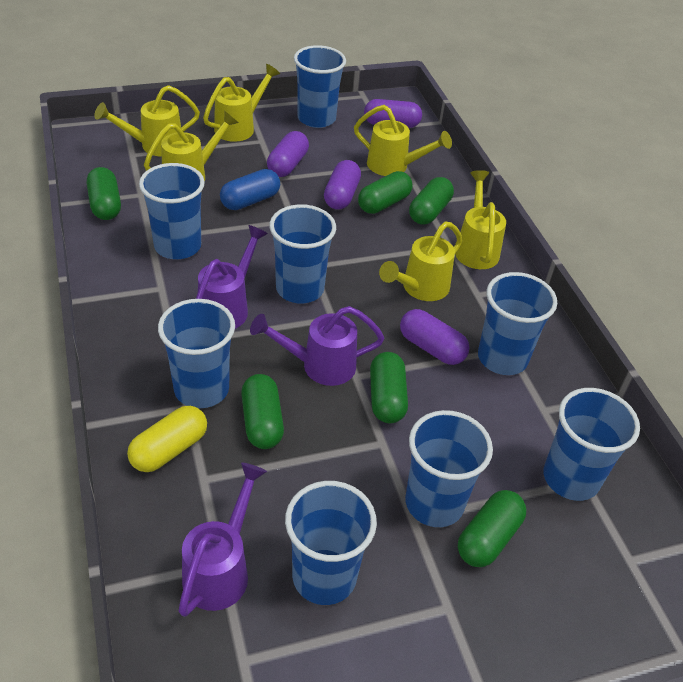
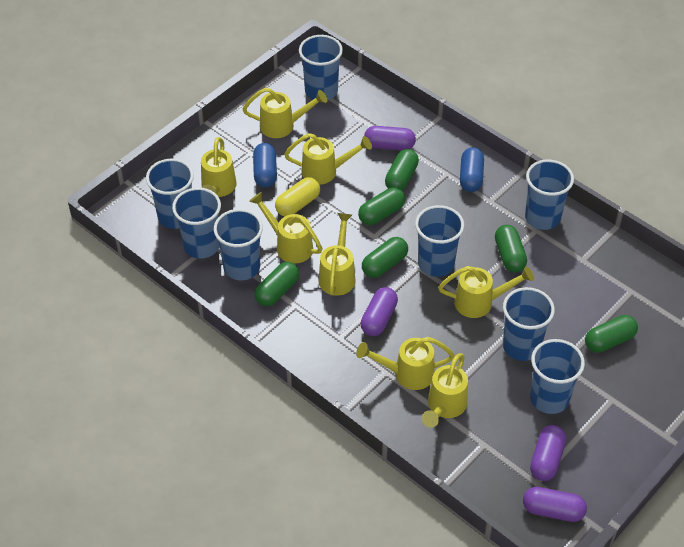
blue capsule: 1 -> 2
purple watering can: 3 -> 0
yellow watering can: 6 -> 8

